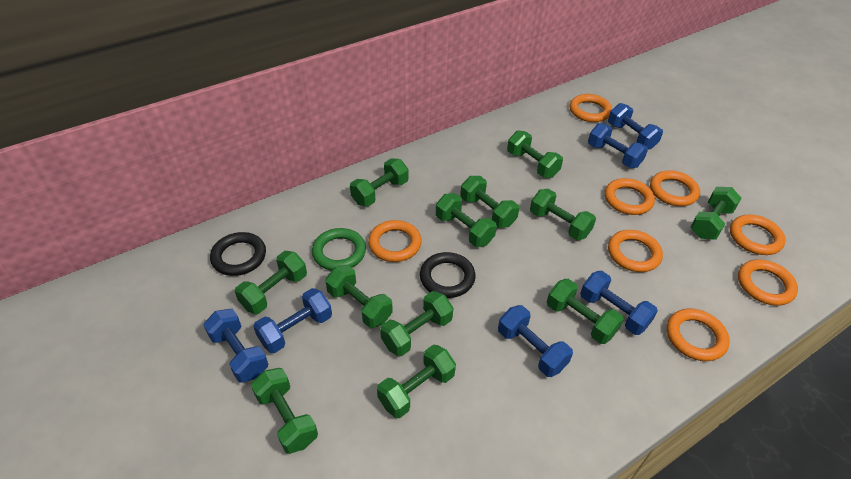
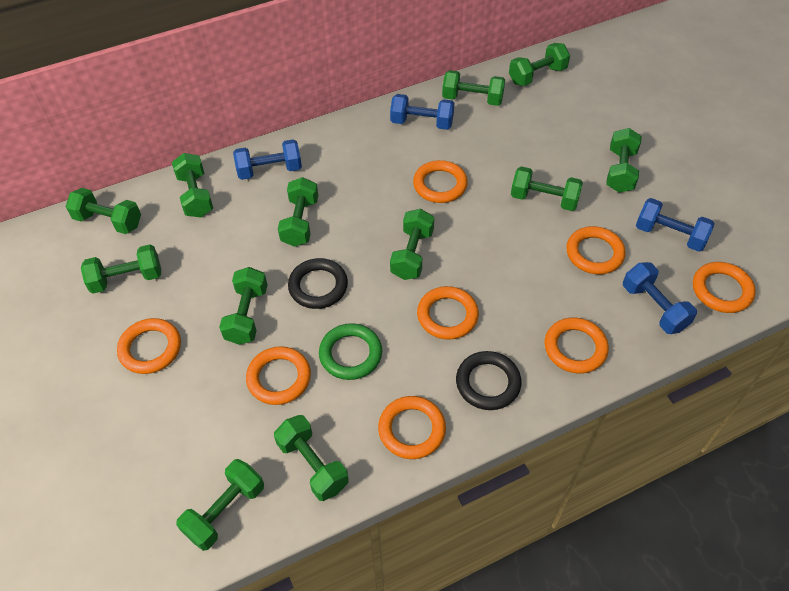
blue dumbbell: 6 -> 4

